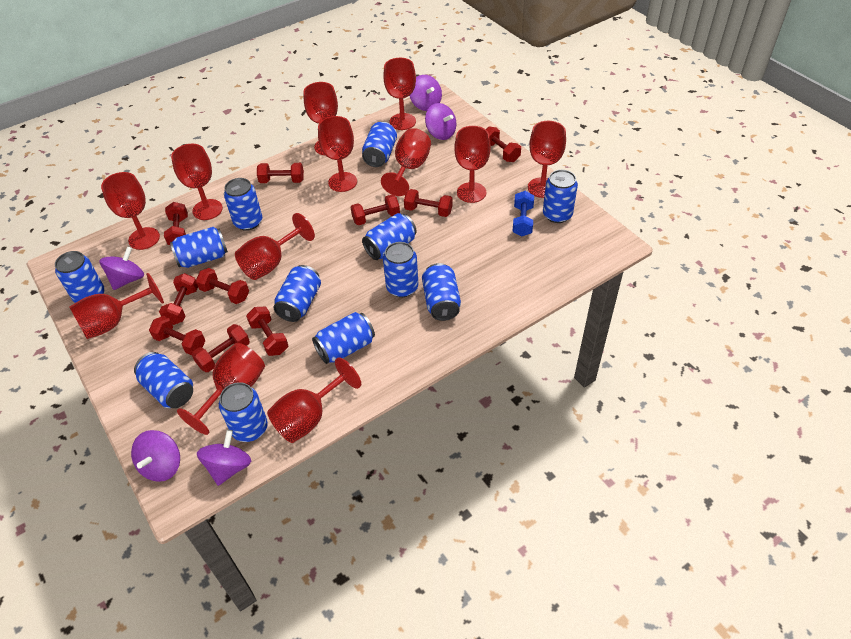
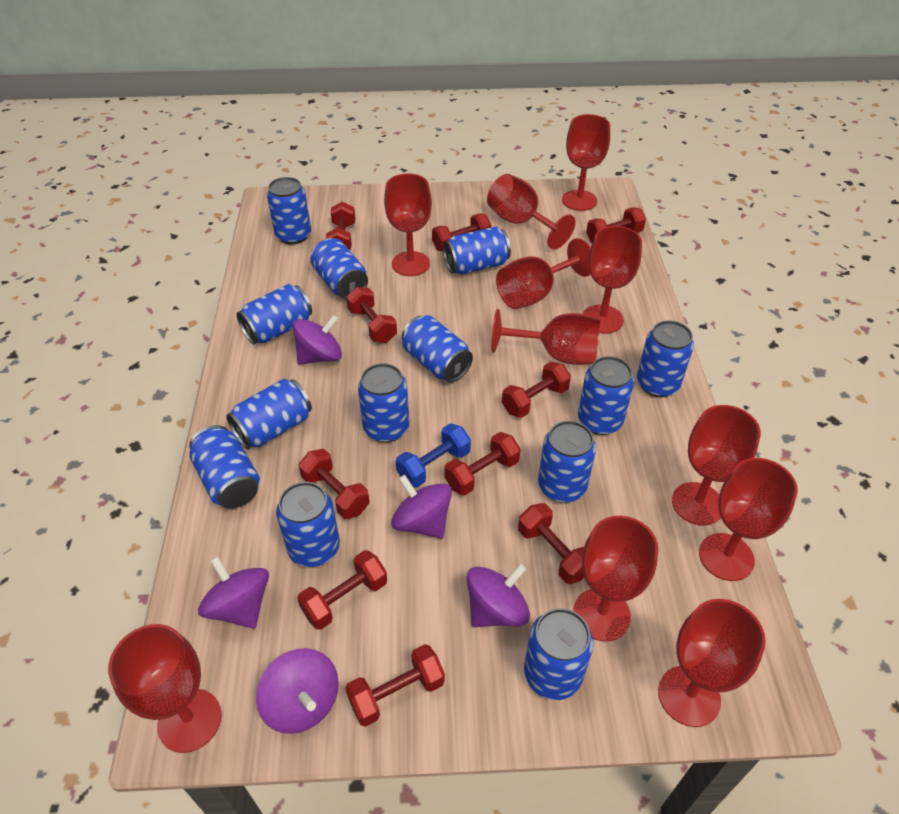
blue can: 12 -> 13
red goblet: 12 -> 11

